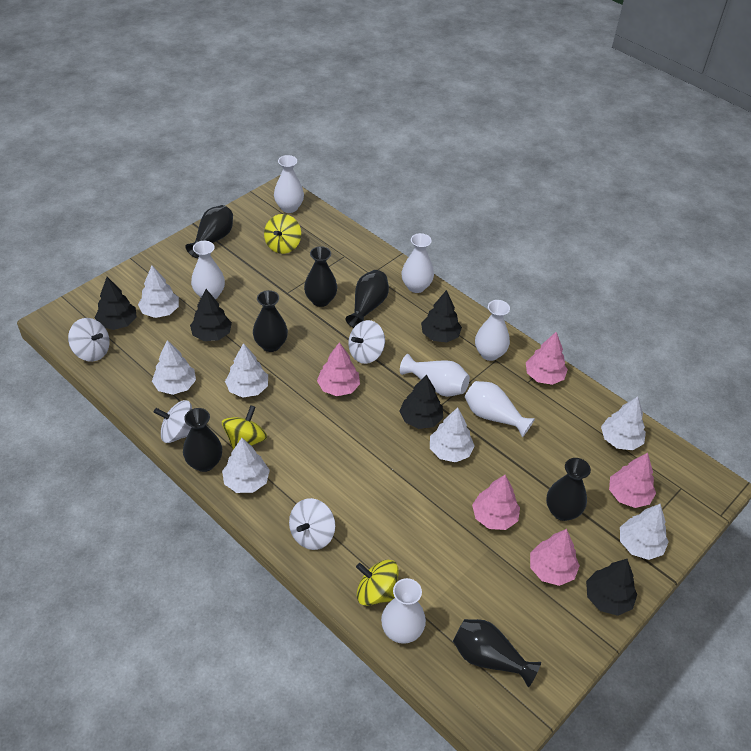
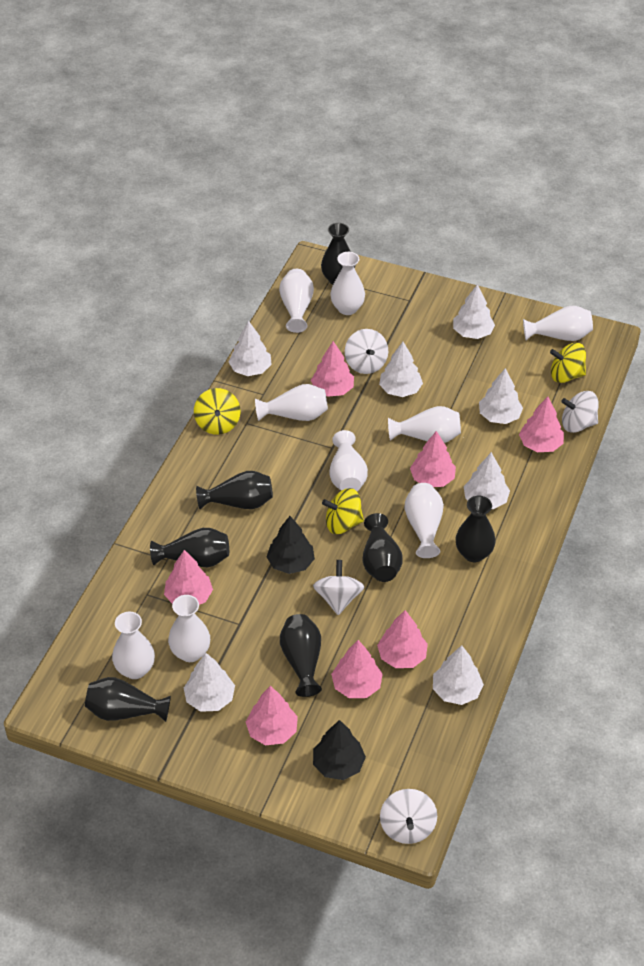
black tree: 5 -> 2
pink tree: 5 -> 7
white vase: 7 -> 9

